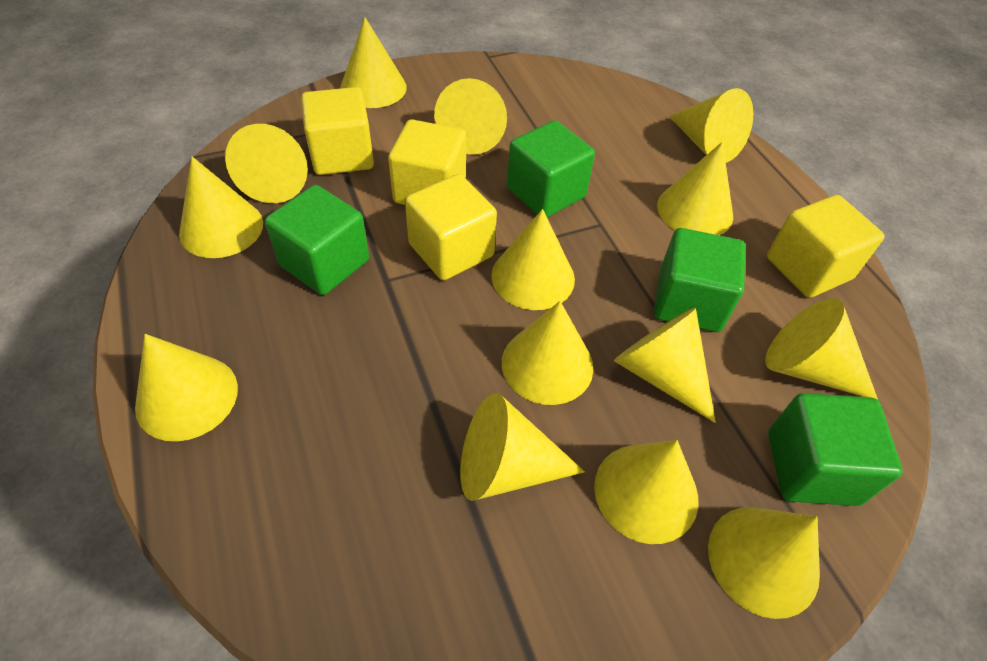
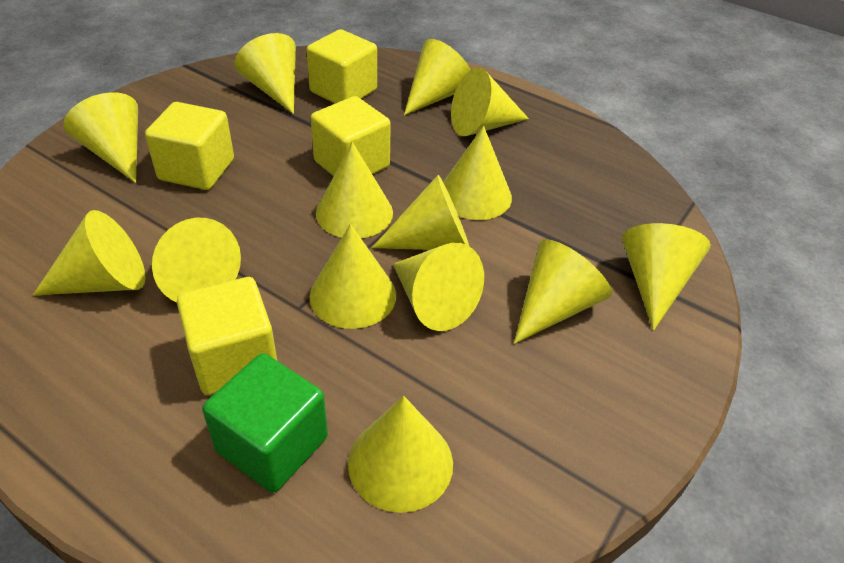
green cube: 4 -> 1

